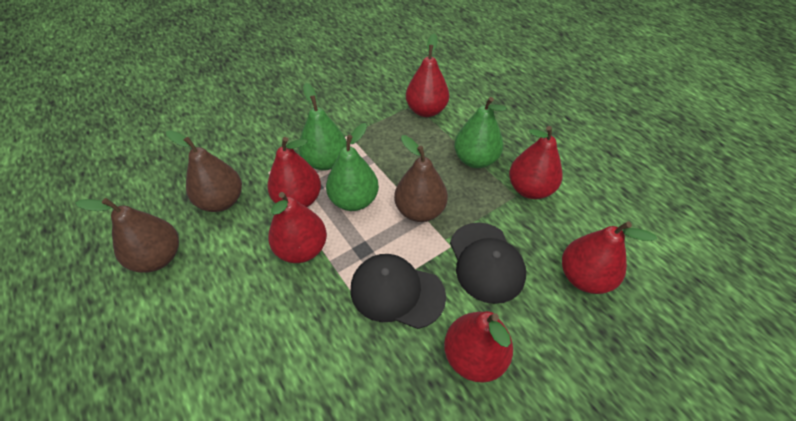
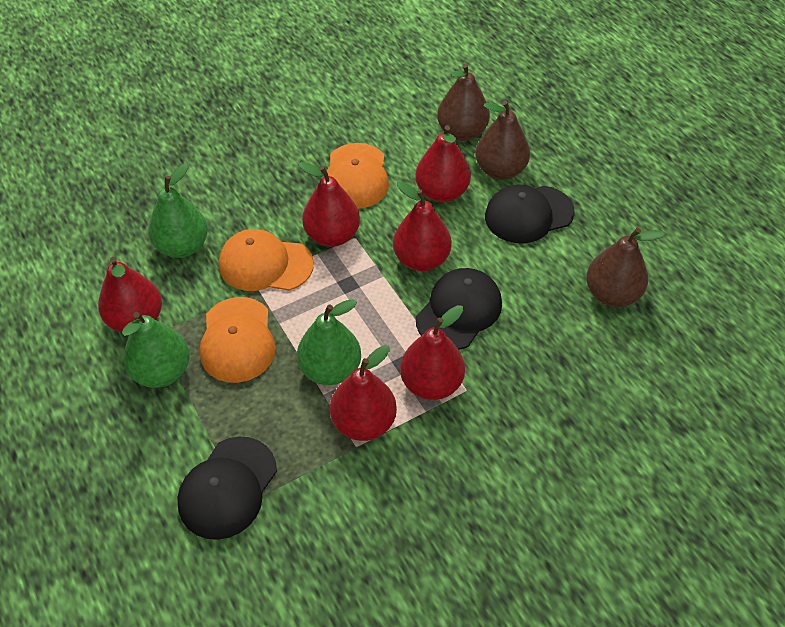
black cap: 2 -> 3
orange cap: 0 -> 3

